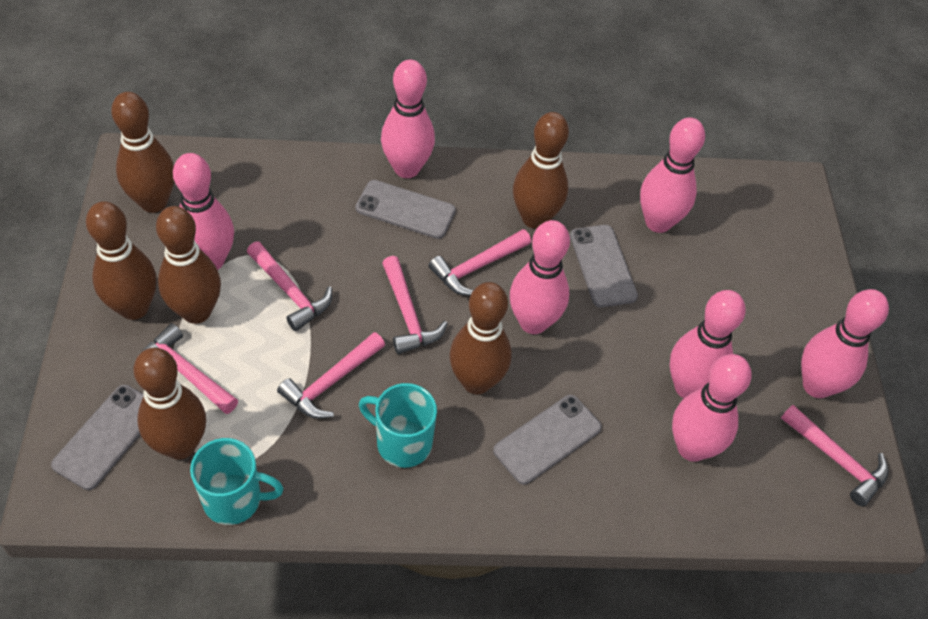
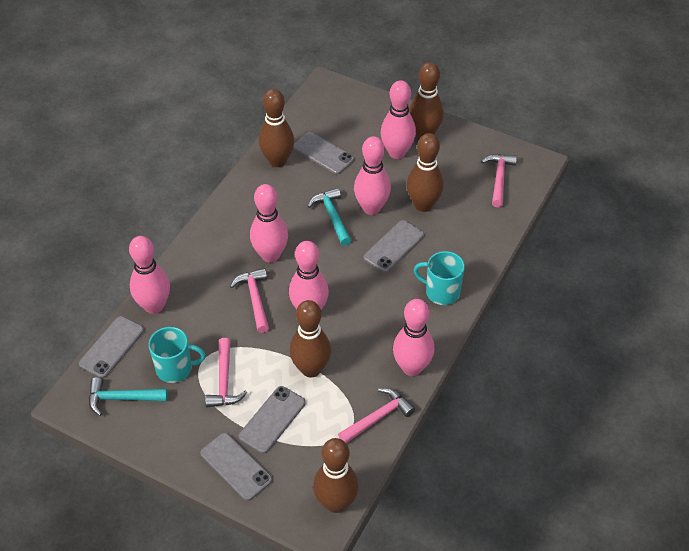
brown bowling pin: 6 -> 5
grey phone: 4 -> 5
pink bowling pin: 7 -> 6
pink hammer: 6 -> 4
turquoise hammer: 0 -> 2

